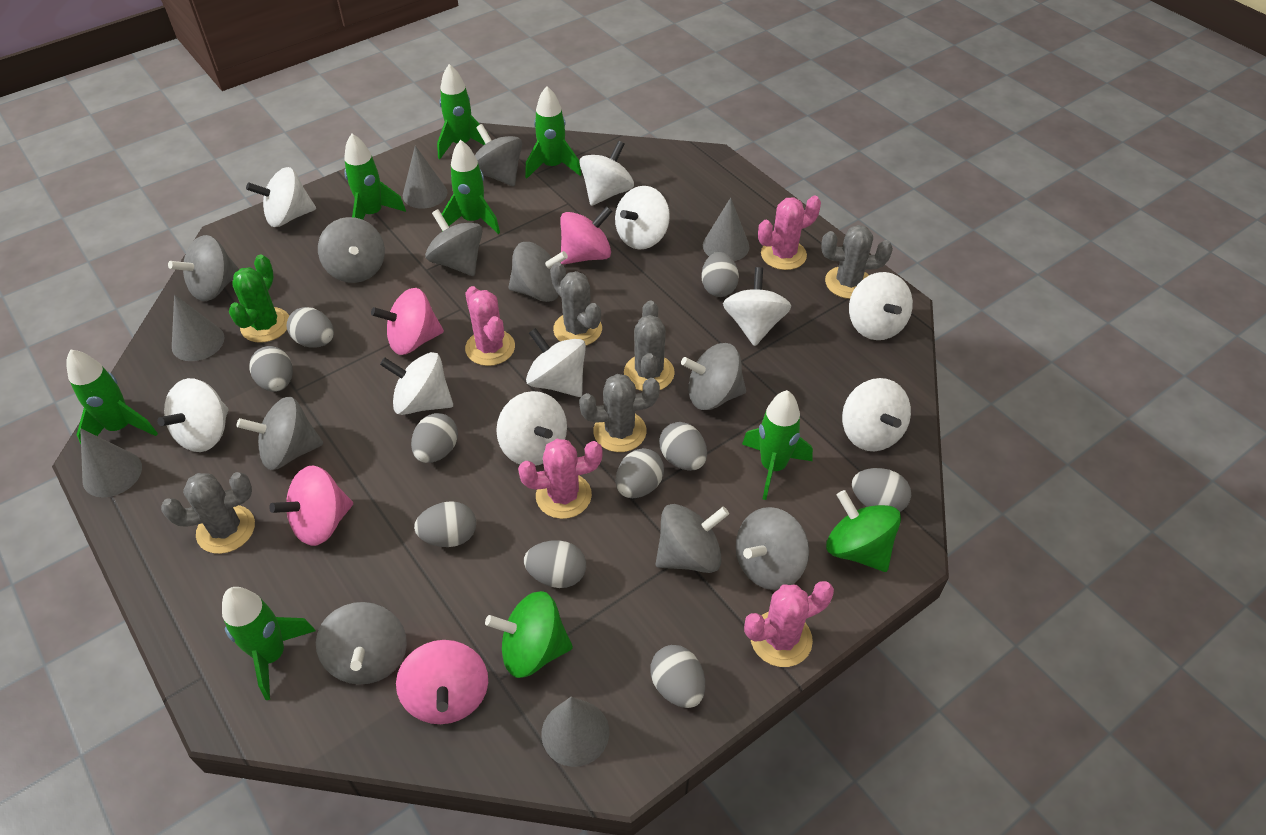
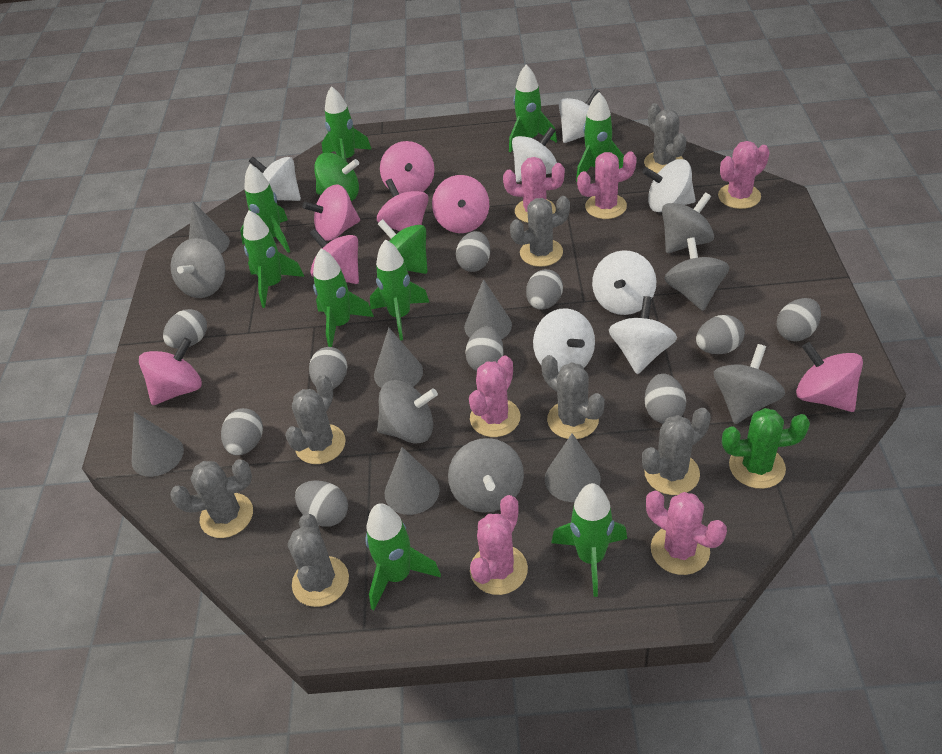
green rocket: 7 -> 9
grey cactus: 5 -> 7
grey cone: 5 -> 6
grey spinning top: 10 -> 6
pink cactus: 4 -> 6
pink spinning top: 4 -> 7
white spinning top: 10 -> 7

